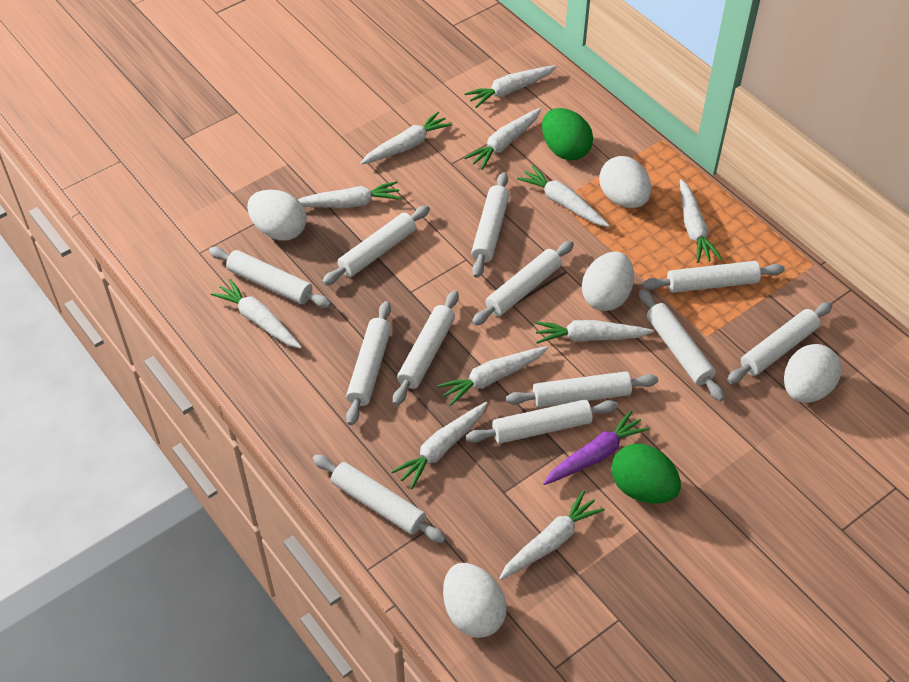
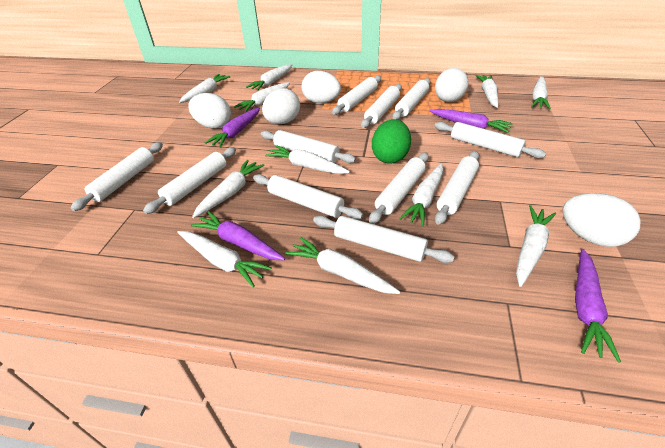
green egg: 2 -> 1
purple carrot: 1 -> 4
white rolling pin: 12 -> 11

